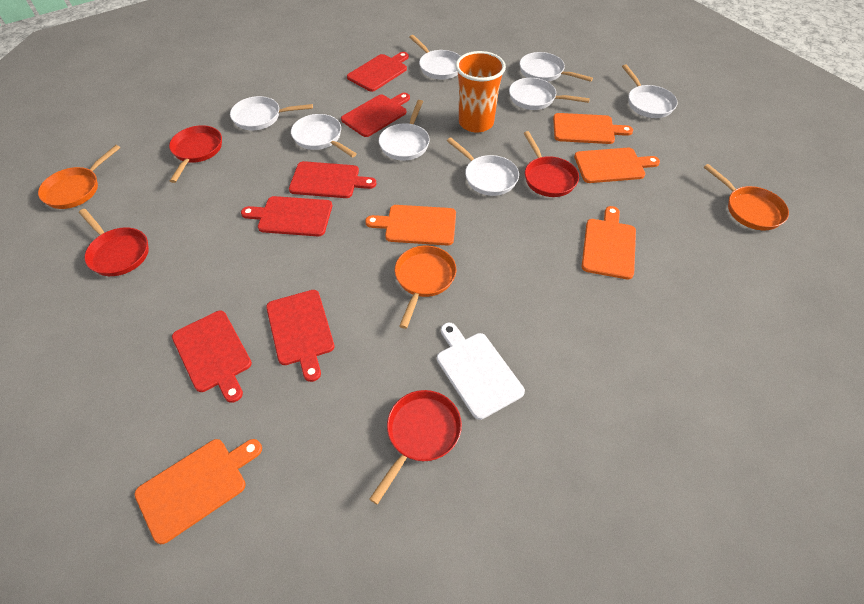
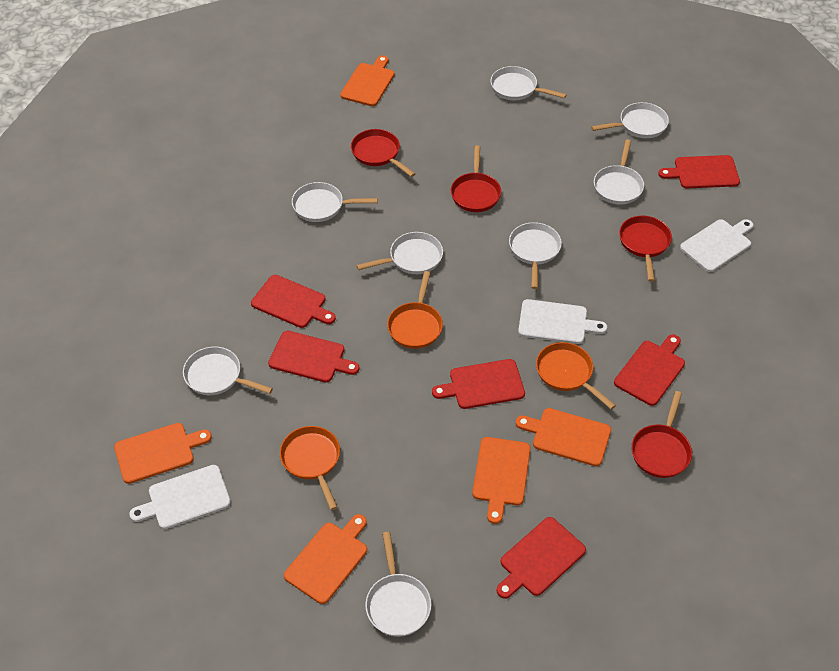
orange cup: 1 -> 0
white cutting board: 1 -> 3

